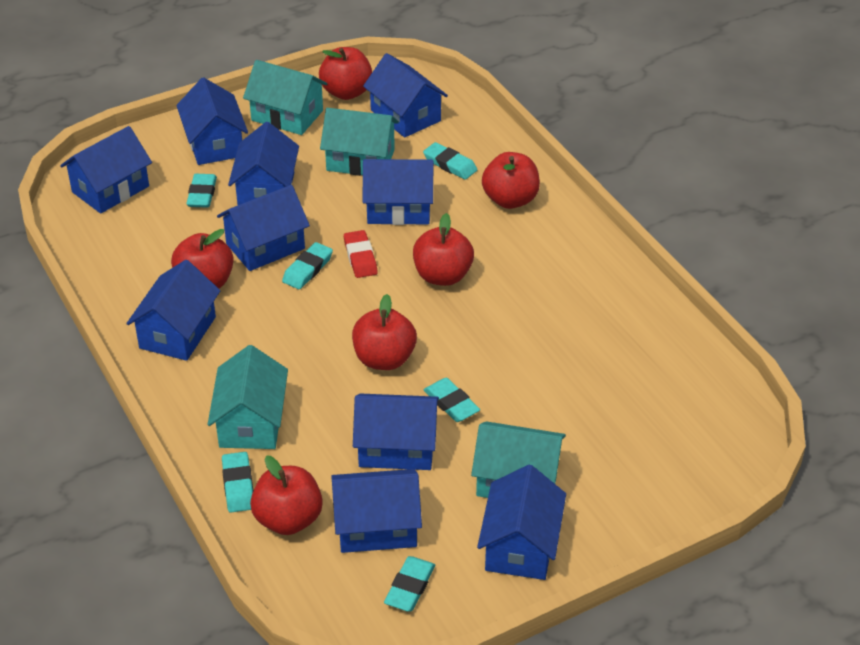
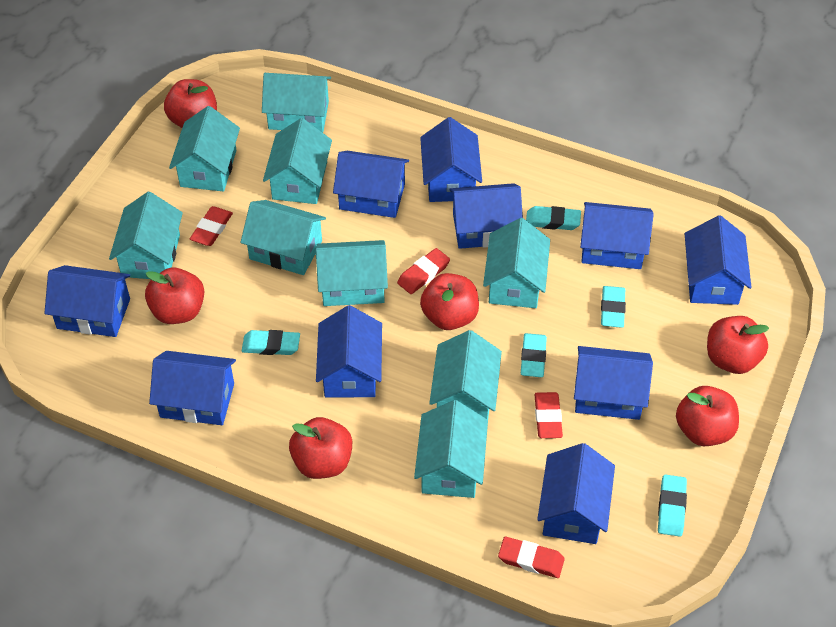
red eraser: 1 -> 4
turquoise eraser: 6 -> 5
turquoise house: 4 -> 9

